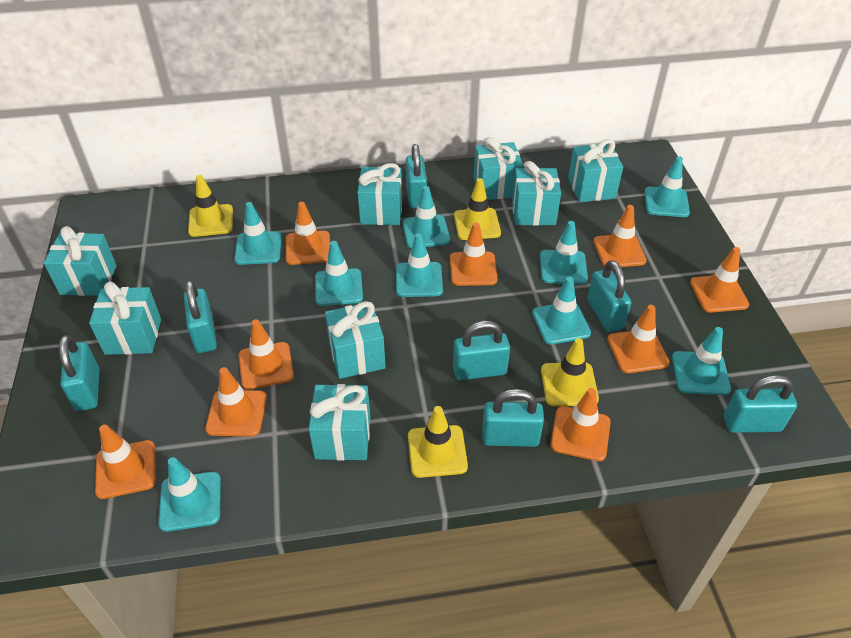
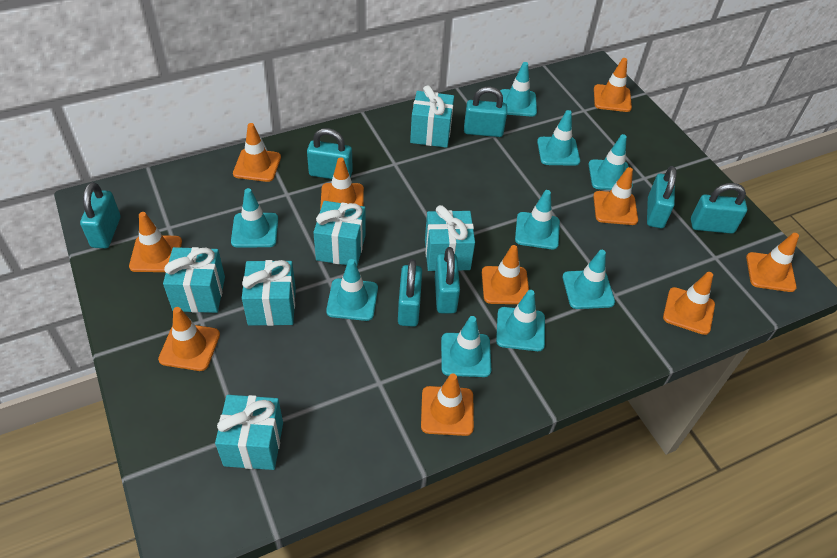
orange traffic cone: 9 -> 10
turquoise gift: 8 -> 6
yellow traffic cone: 4 -> 0

